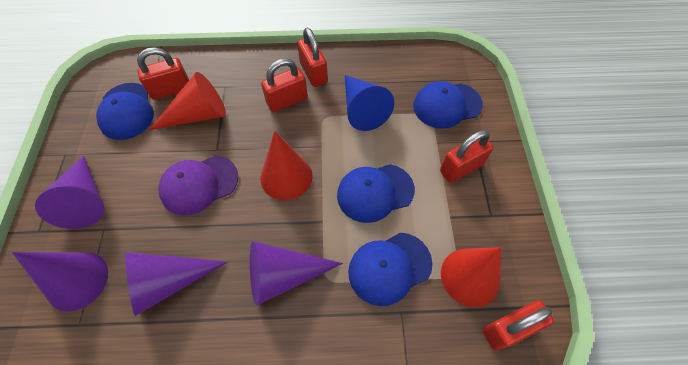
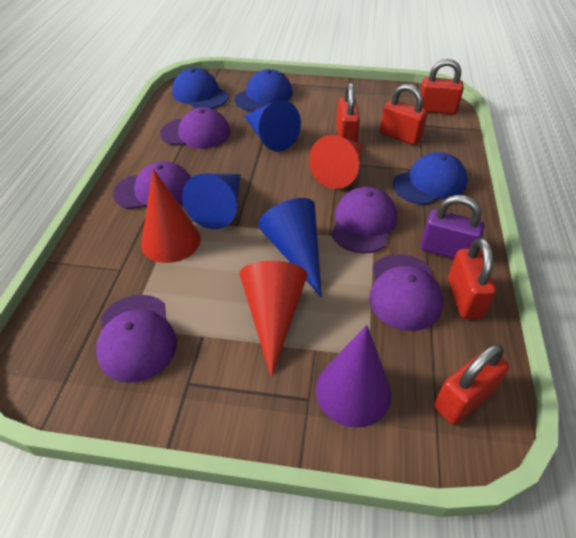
blue cap: 4 -> 3
blue cone: 1 -> 3
purple cap: 1 -> 5
purple cone: 4 -> 1
purple padlock: 0 -> 1

